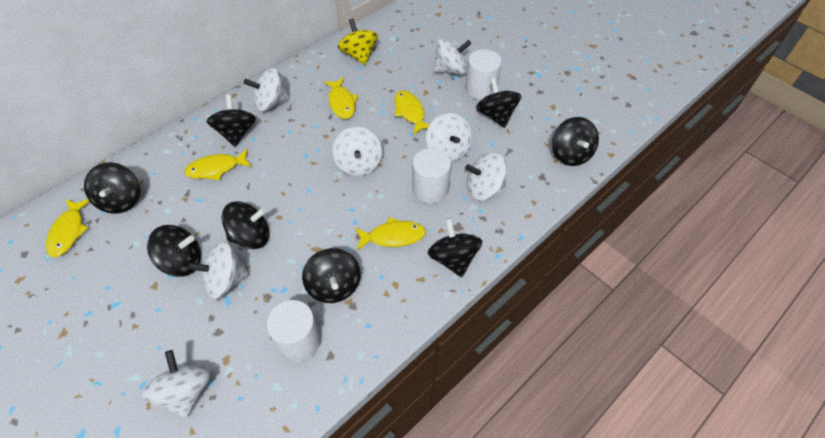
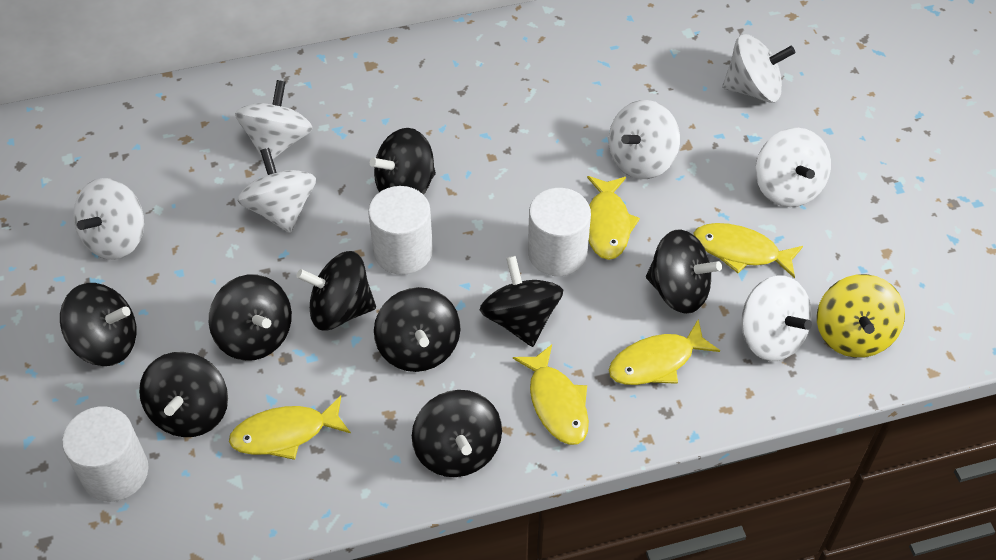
black spinning top: 8 -> 9

